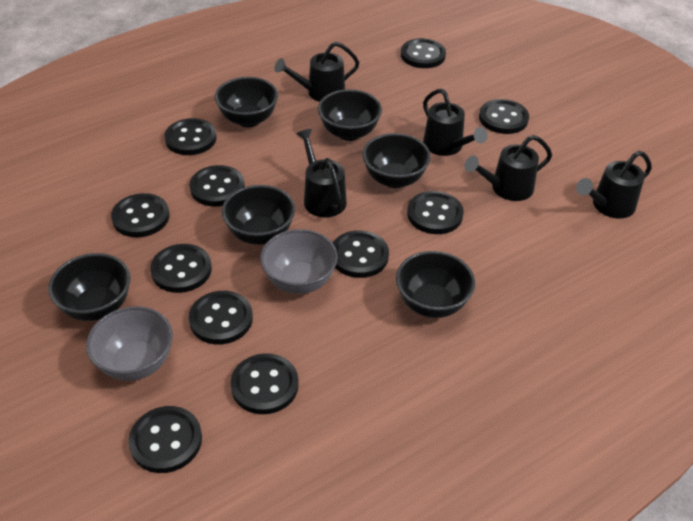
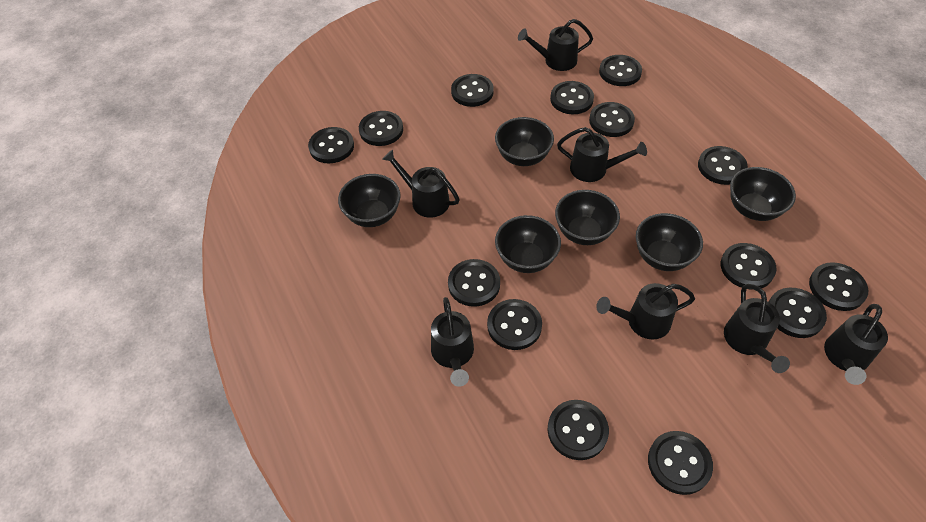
black button: 11 -> 14
black watering can: 5 -> 7
grey bowl: 2 -> 0

